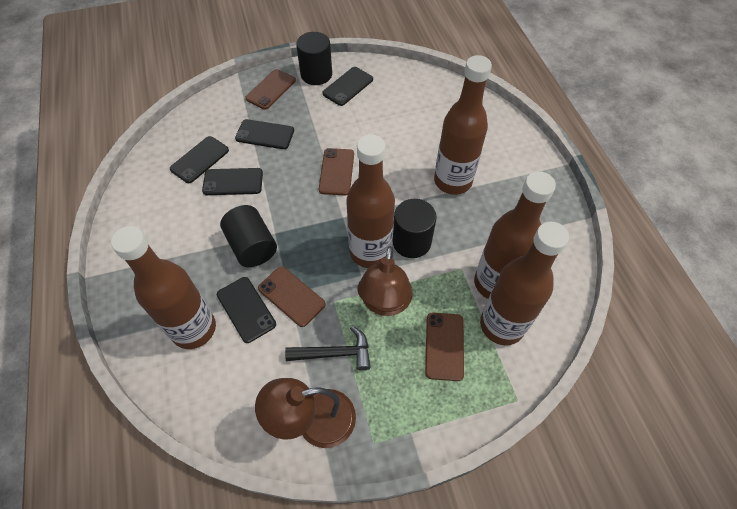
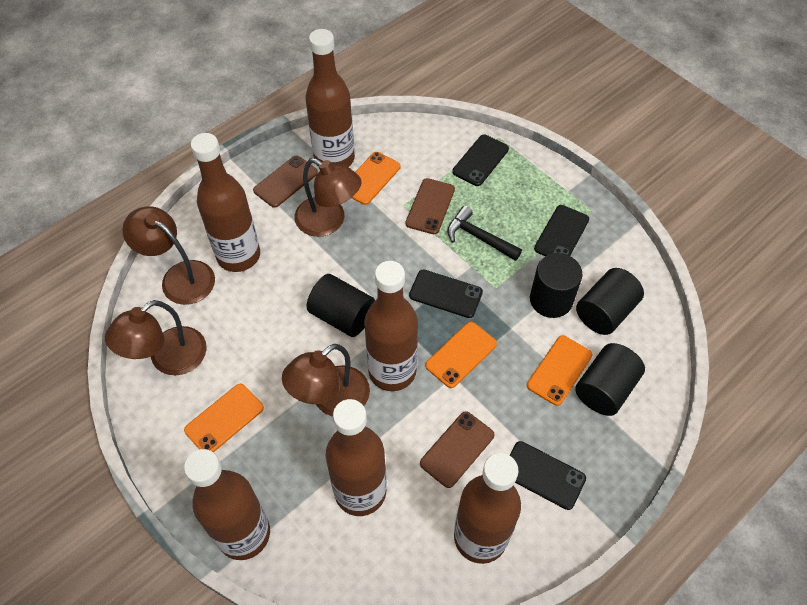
black cylinder: 3 -> 4
black phone: 5 -> 4
brown bottle: 5 -> 6
brown lamp: 2 -> 4
brown phone: 4 -> 3
orange phone: 0 -> 4

